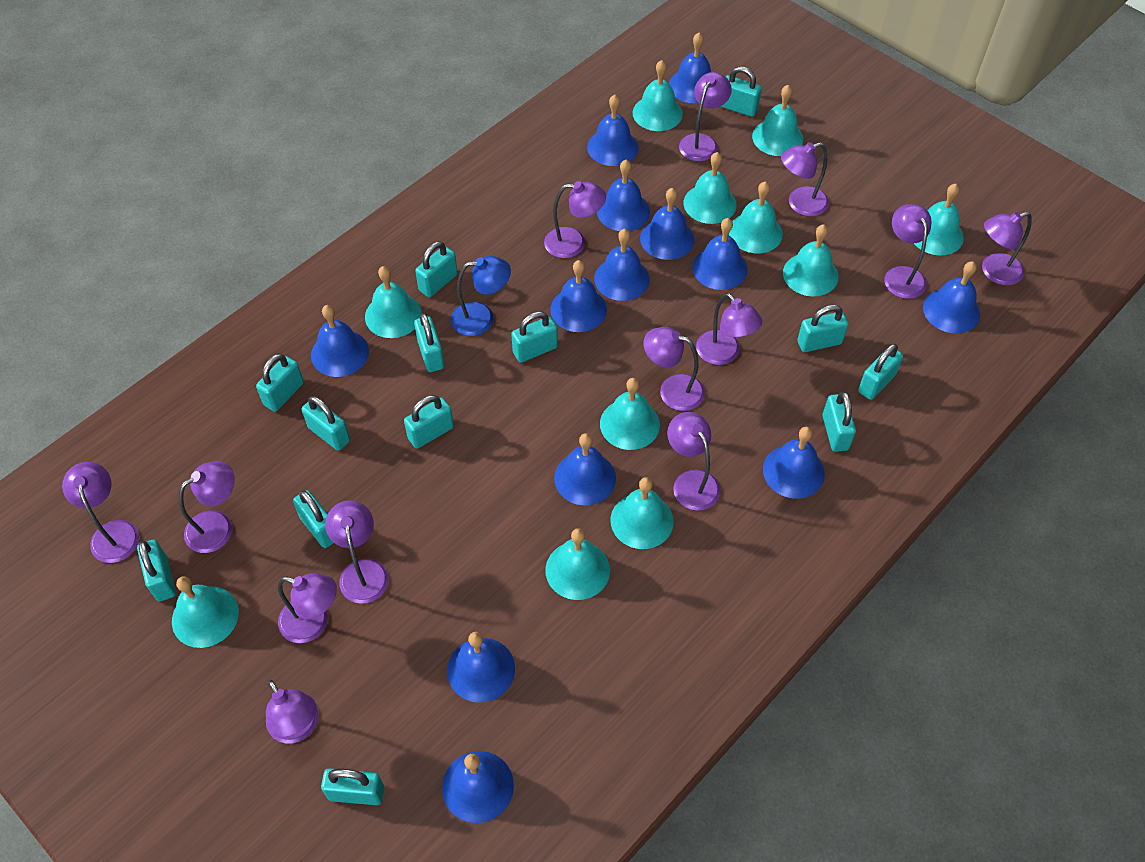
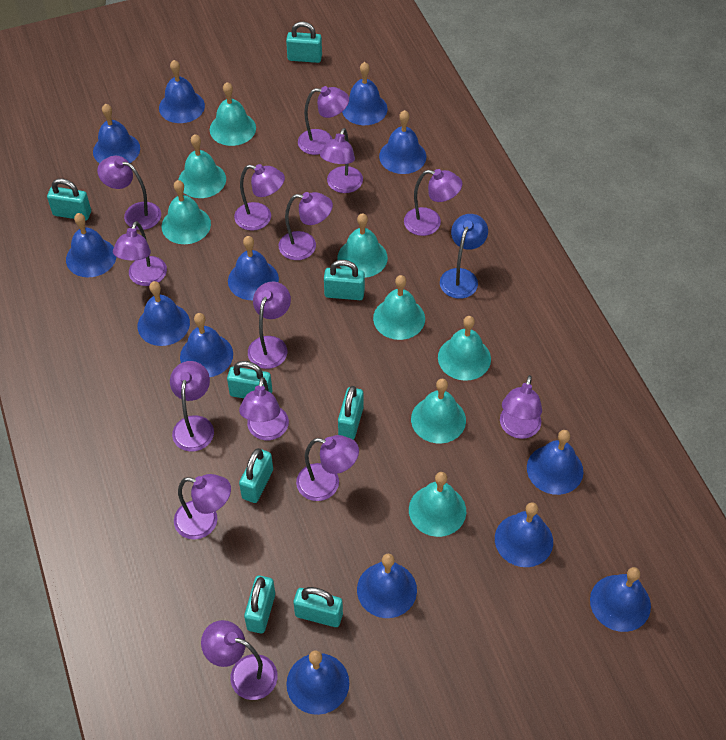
purple lamp: 13 -> 14
turquoise bell: 11 -> 8
turquoise padlock: 13 -> 8

